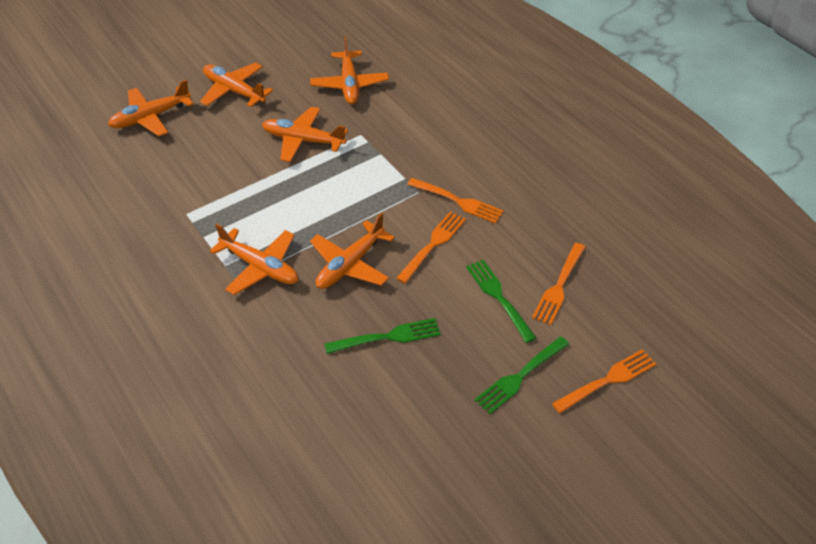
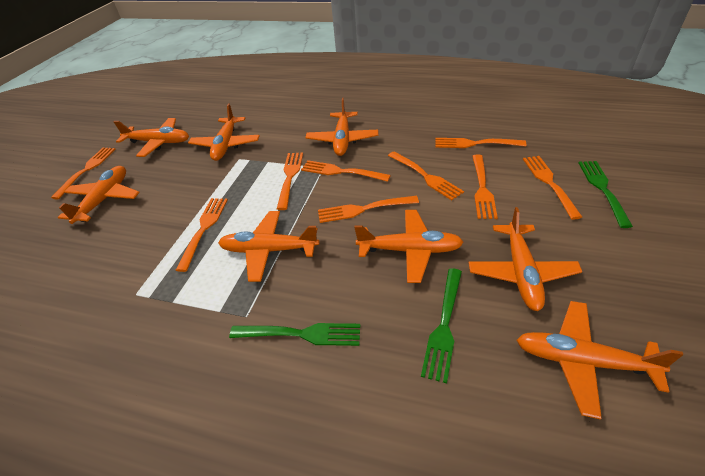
orange fork: 4 -> 9
orange plane: 6 -> 8

